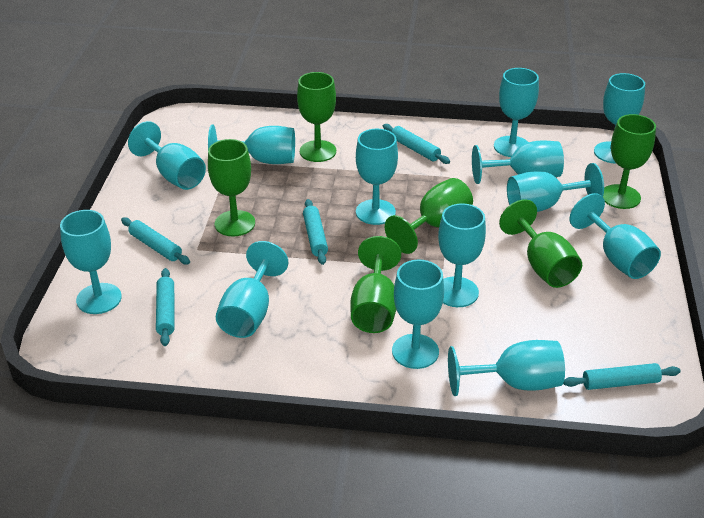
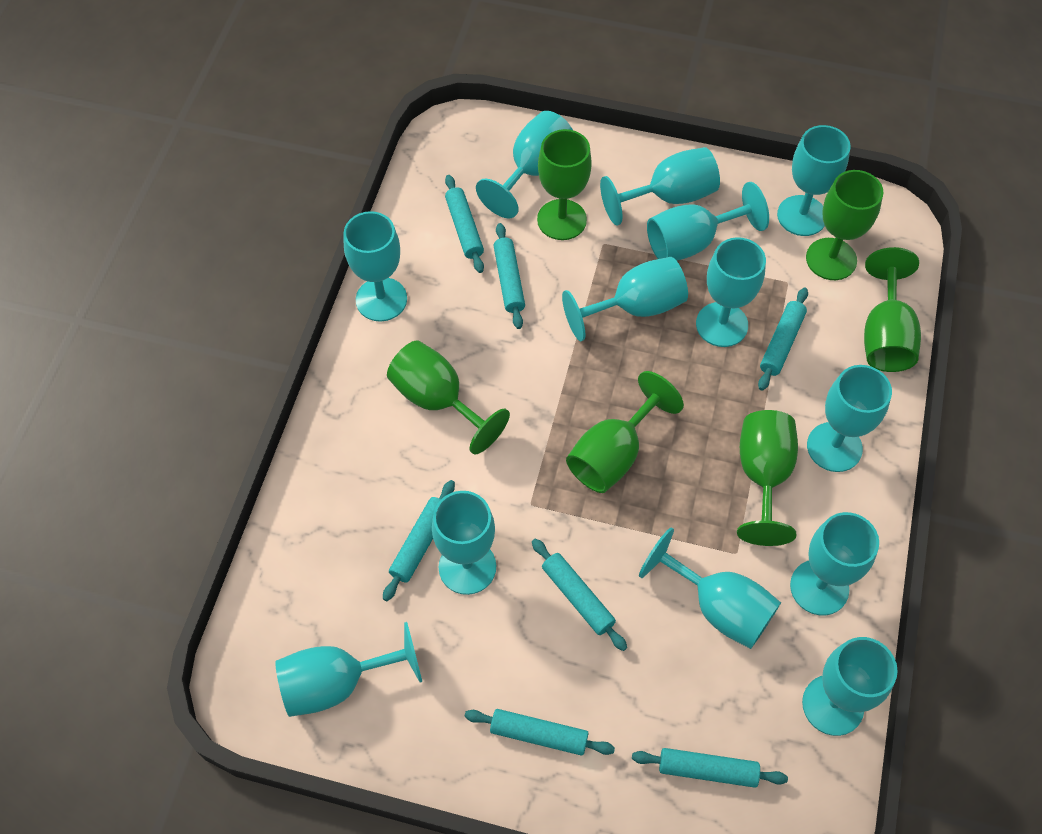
turquoise rolling pin: 5 -> 7

